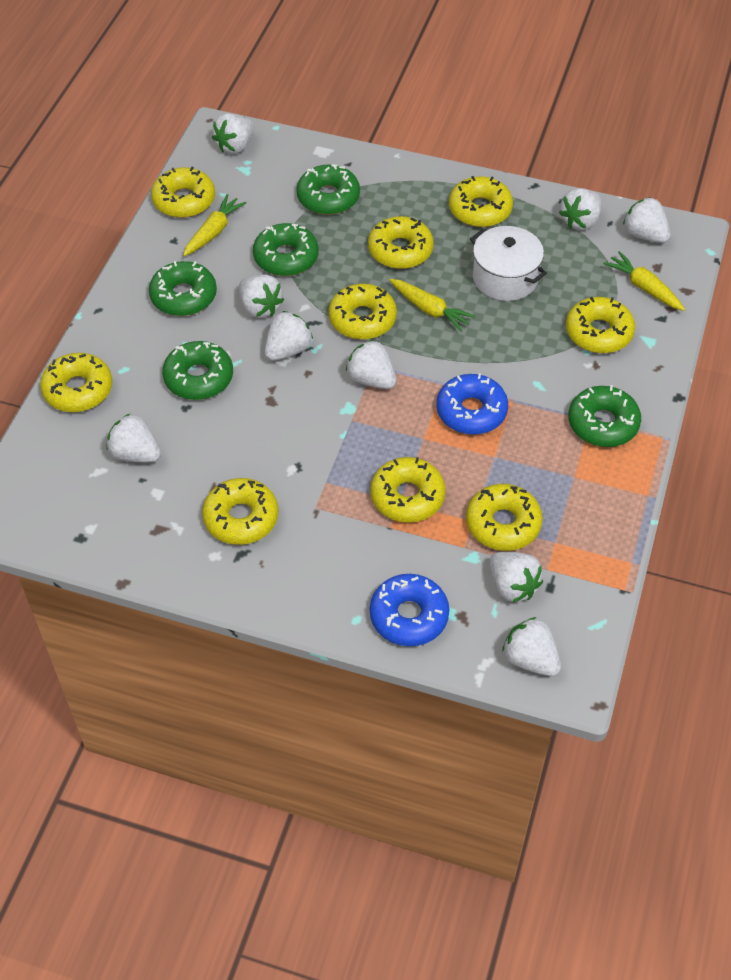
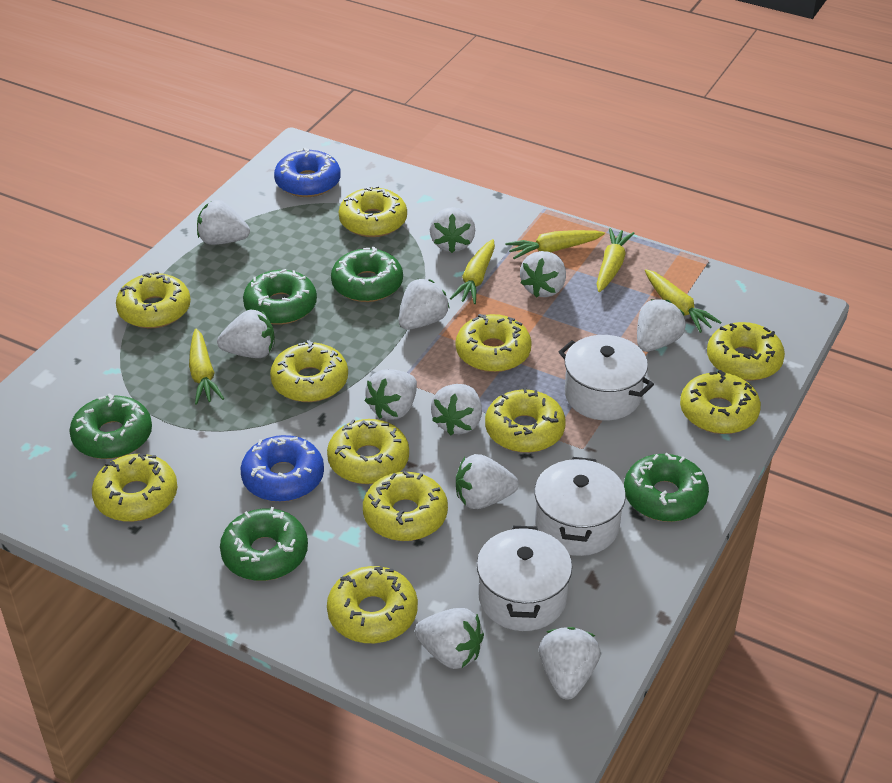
white pot: 1 -> 3
white strawberry: 9 -> 11
yellow carrot: 3 -> 5
yellow donut: 9 -> 11

